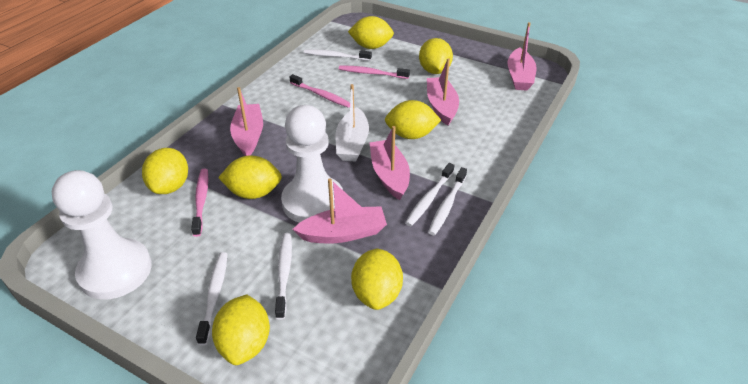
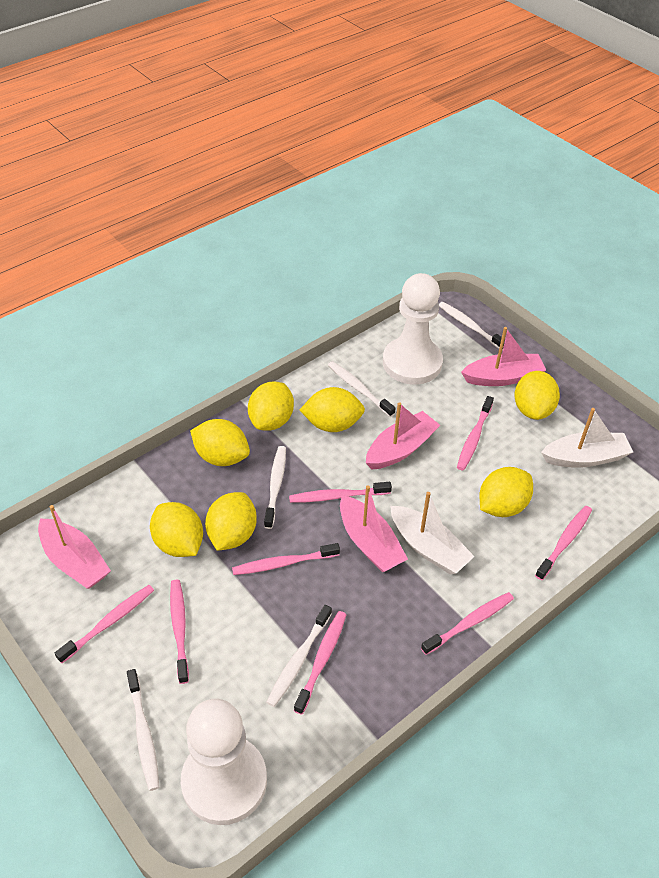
pink boat: 5 -> 4
pink toothbrush: 3 -> 8
white boat: 1 -> 2

